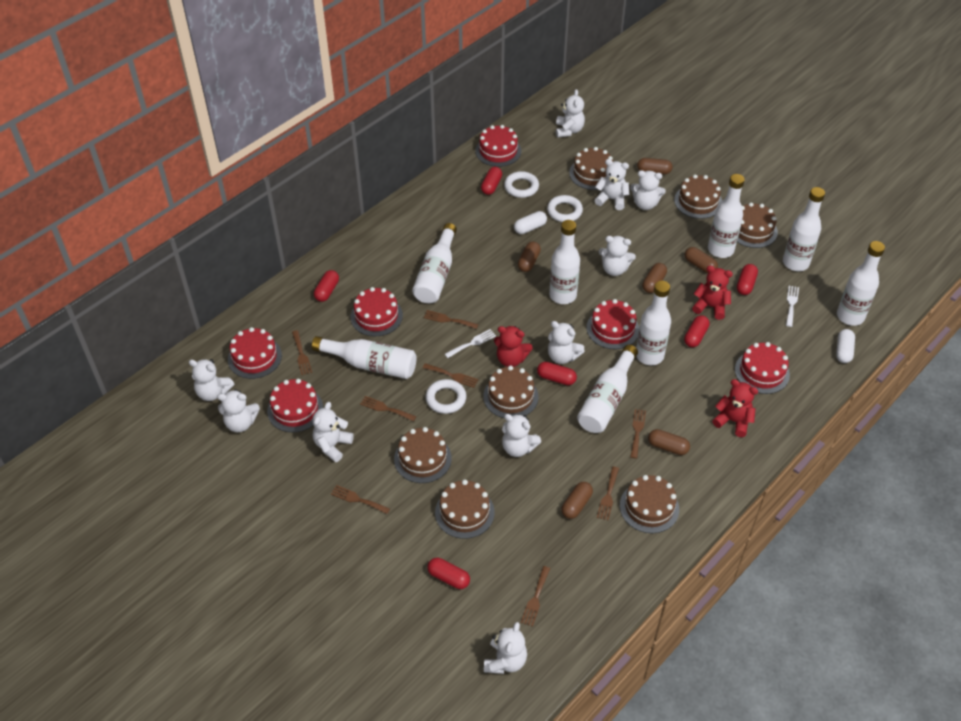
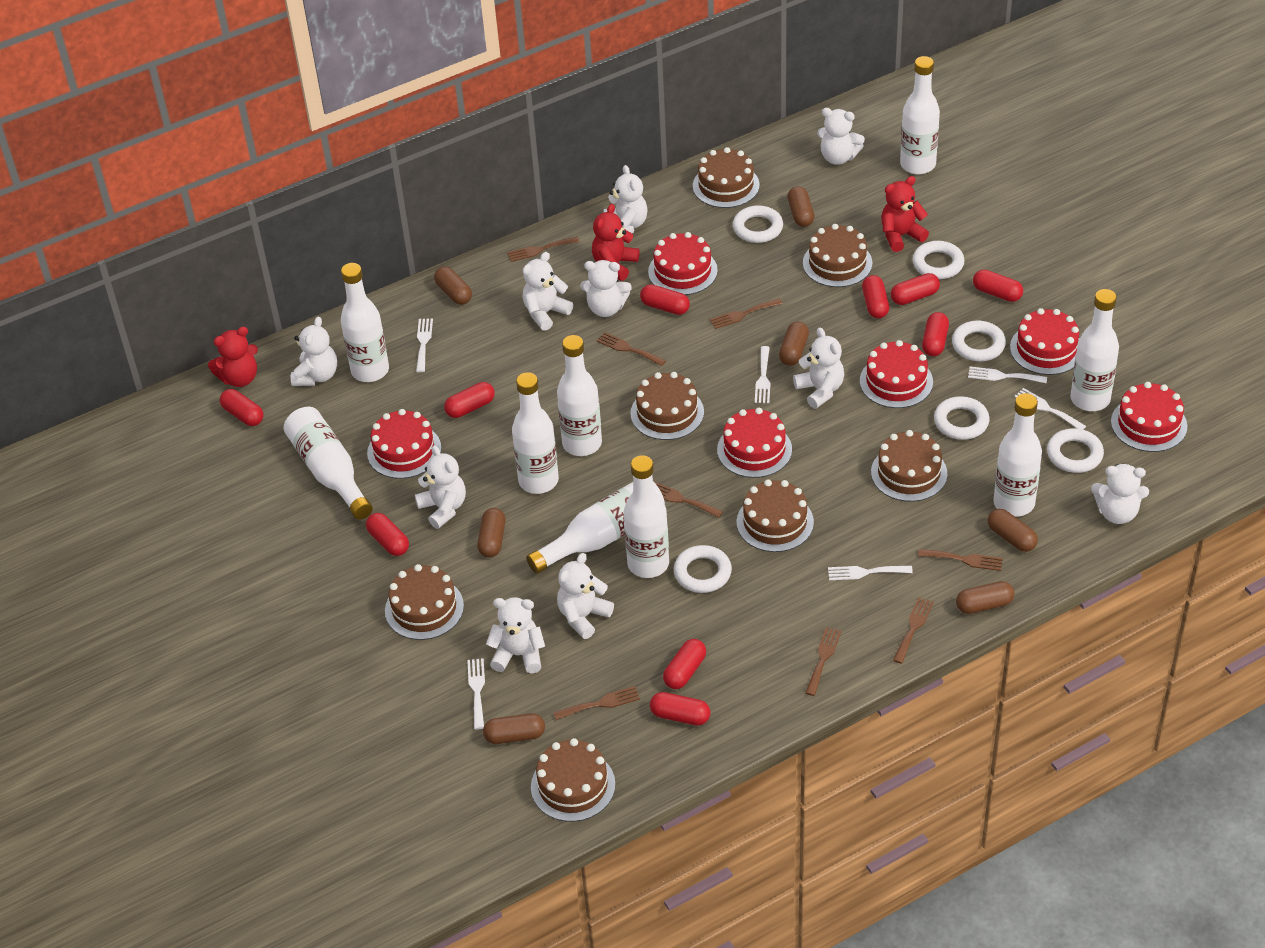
brown capsule: 6 -> 7
red capsule: 6 -> 10
white bottle: 8 -> 9
white capsule: 2 -> 0
white fork: 2 -> 6
white ring: 3 -> 6

